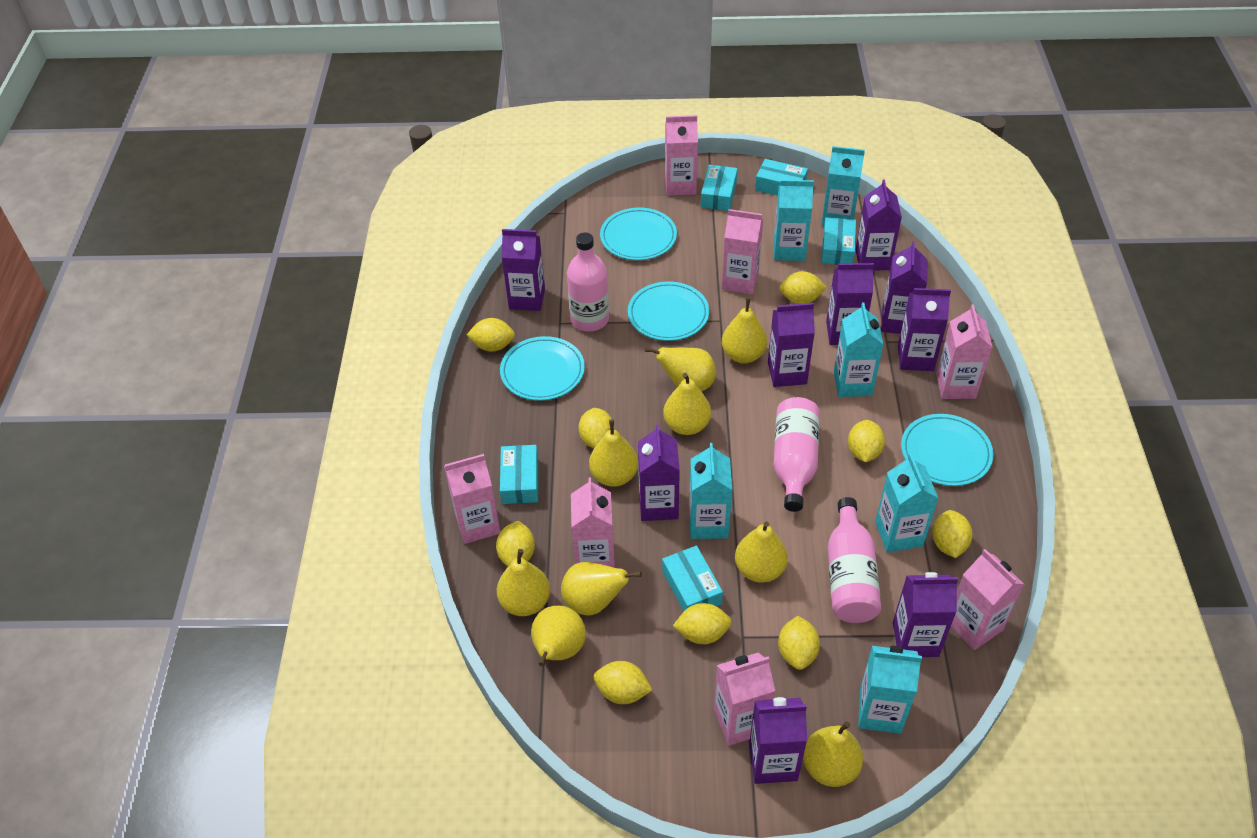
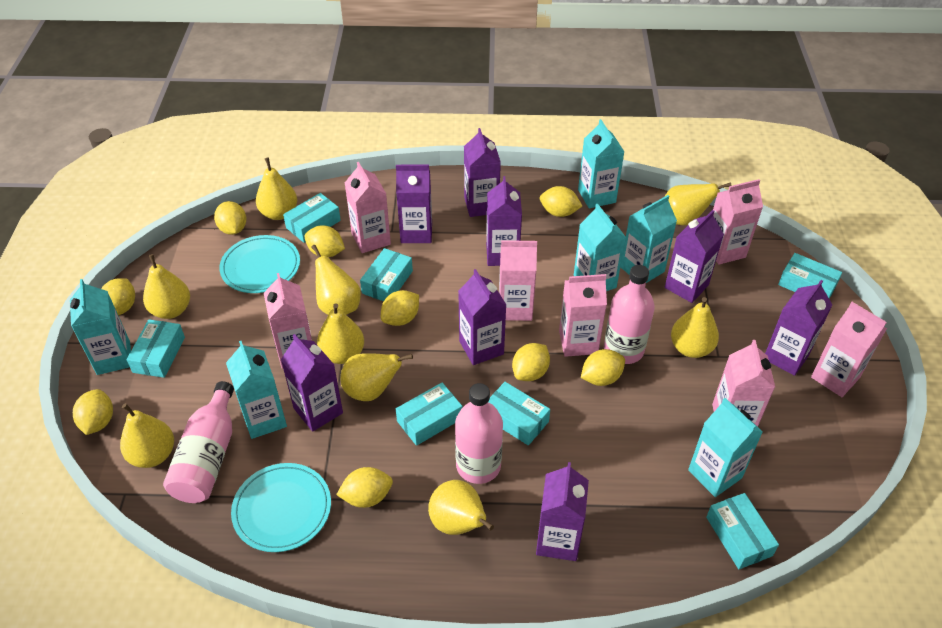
purple carton: 9 -> 8
turquoise box: 5 -> 7
turquoise plate: 4 -> 2

